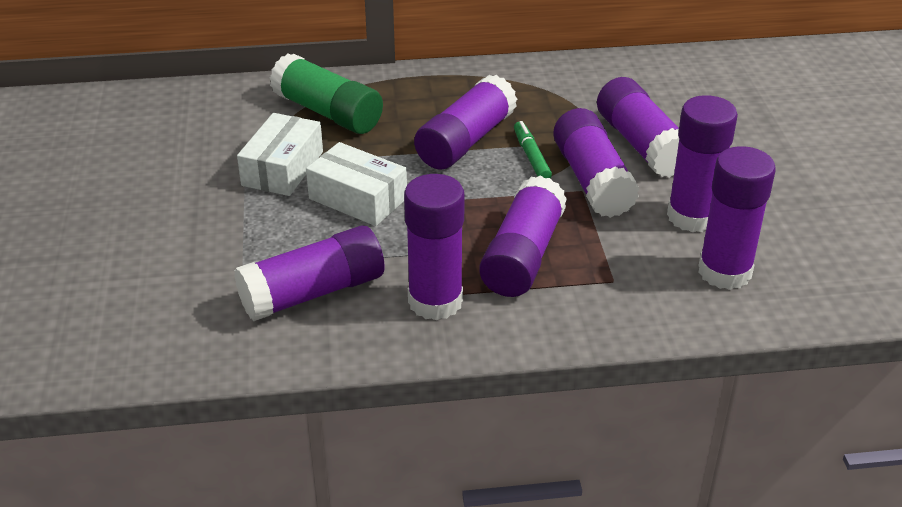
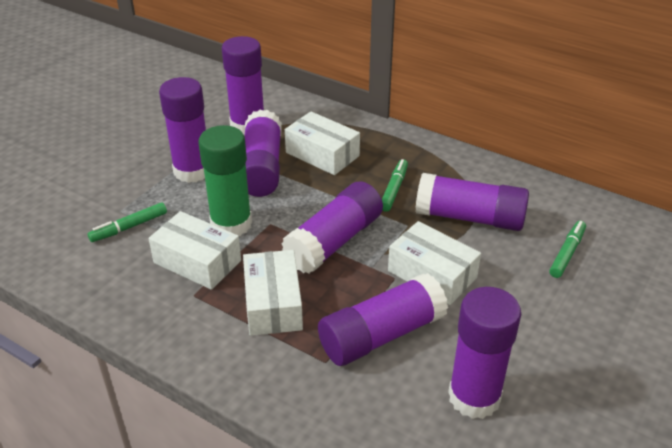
green marker: 1 -> 3
purple glue stick: 8 -> 7
white box: 2 -> 4

